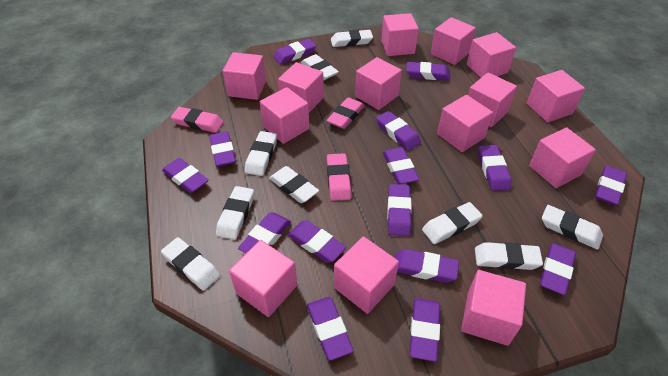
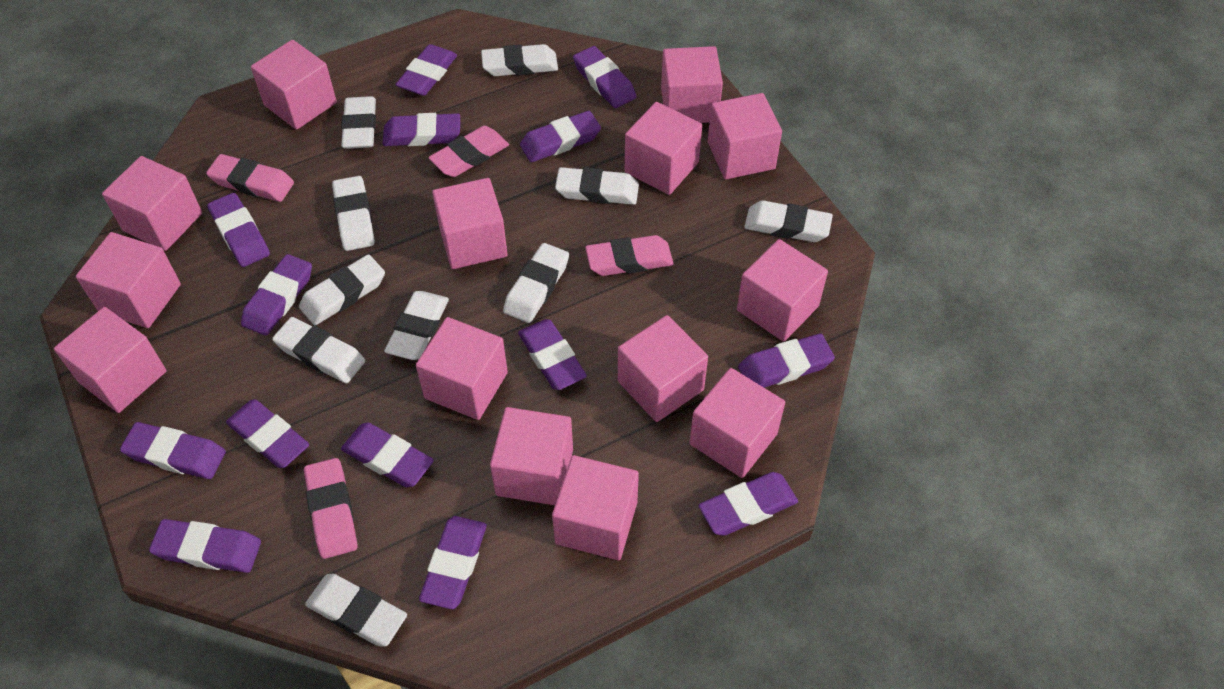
pink eraser: 3 -> 4
purple eraser: 15 -> 14
white eraser: 9 -> 10

